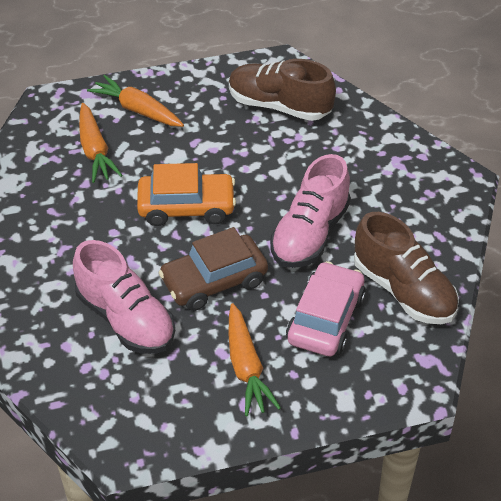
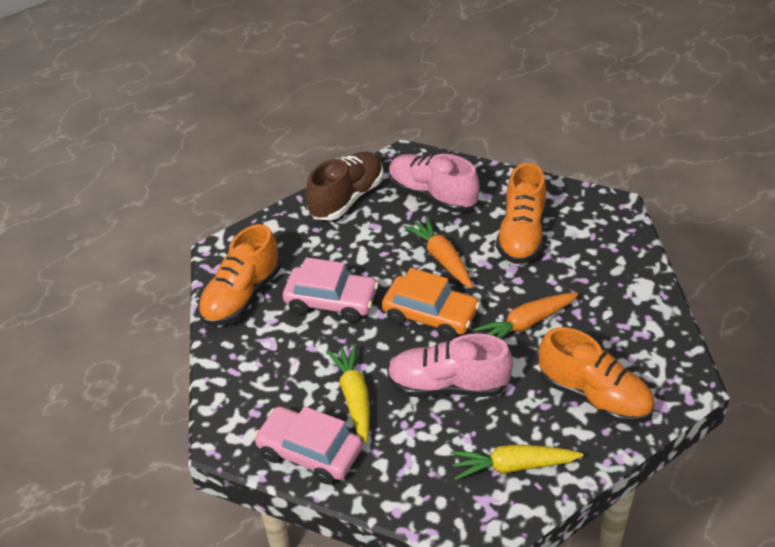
brown car: 1 -> 0
brown shoe: 2 -> 1
orange carrot: 3 -> 2
orange shoe: 0 -> 3
pink car: 1 -> 2
yellow carrot: 0 -> 2

